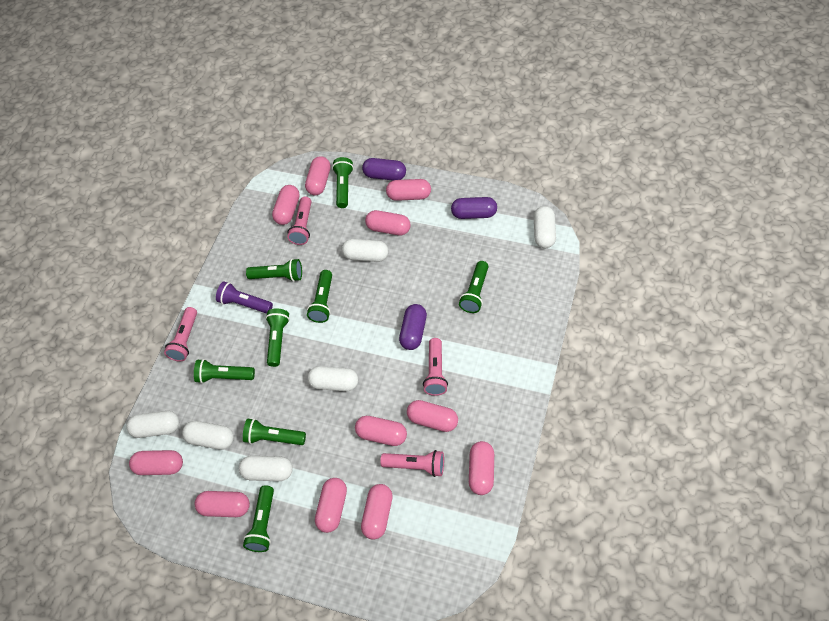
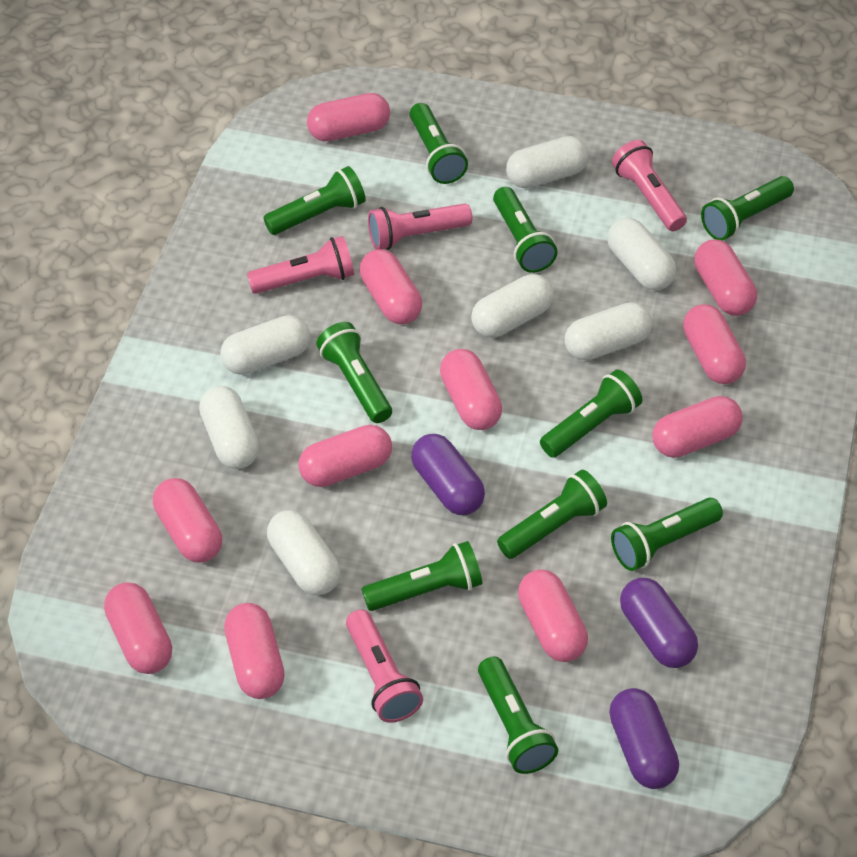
green flashlight: 8 -> 10
purple flashlight: 1 -> 0
white capsule: 6 -> 7

